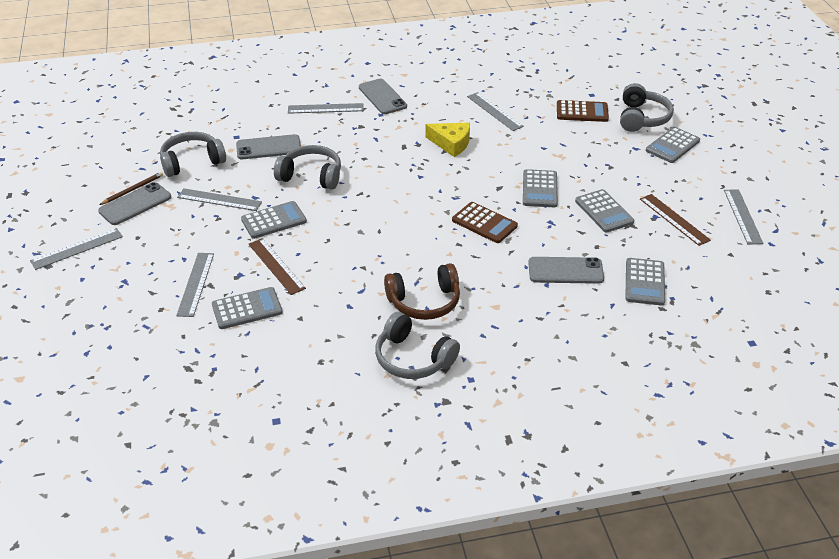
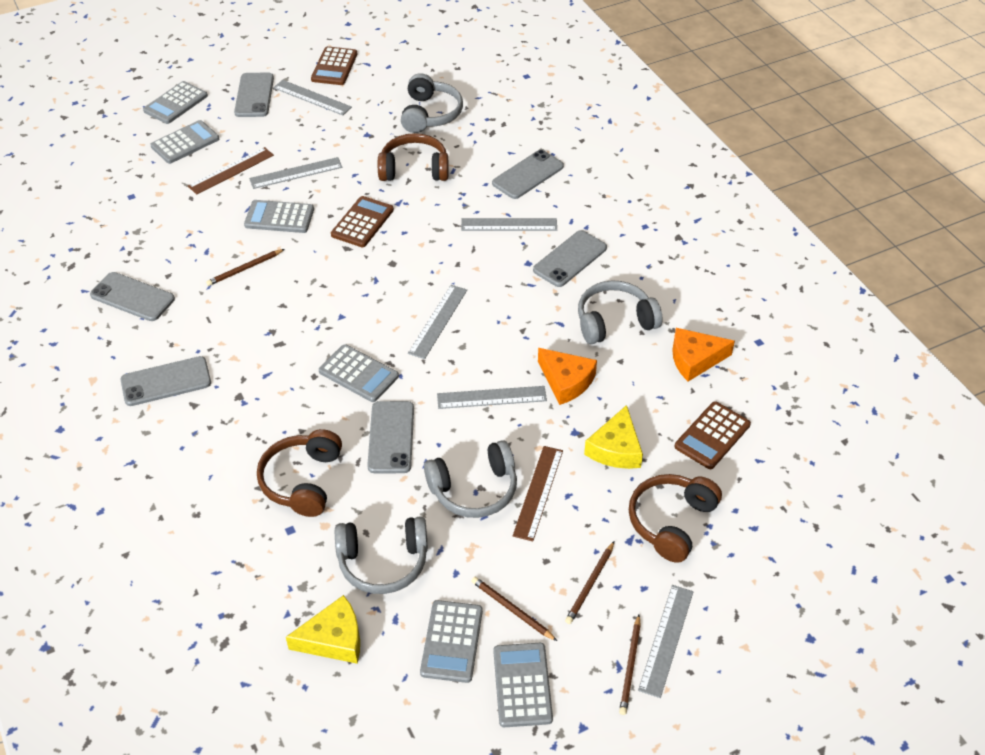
brown calculator: 2 -> 3
brown headphones: 1 -> 3
brown pencil: 1 -> 4
grey phone: 4 -> 6
orange cheese: 0 -> 2
yellow cheese: 1 -> 2

